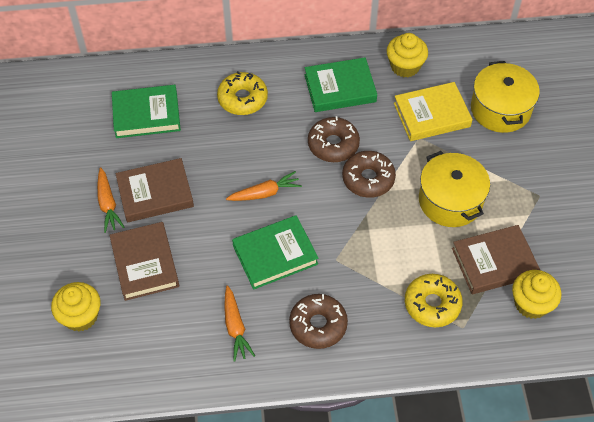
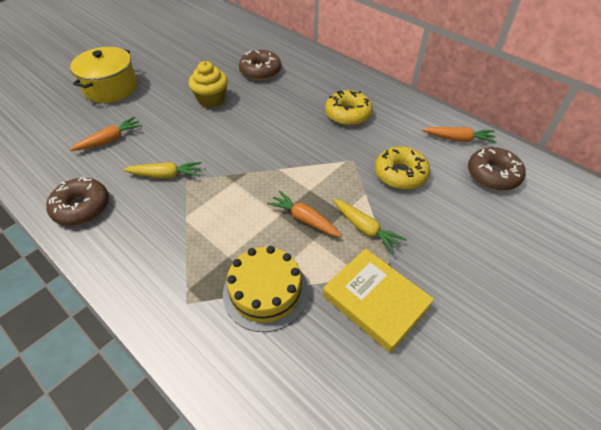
brown book: 3 -> 0
green book: 3 -> 0
yellow cake: 0 -> 1
yellow carrot: 0 -> 2
yellow cupcake: 3 -> 1
yellow pot: 2 -> 1

